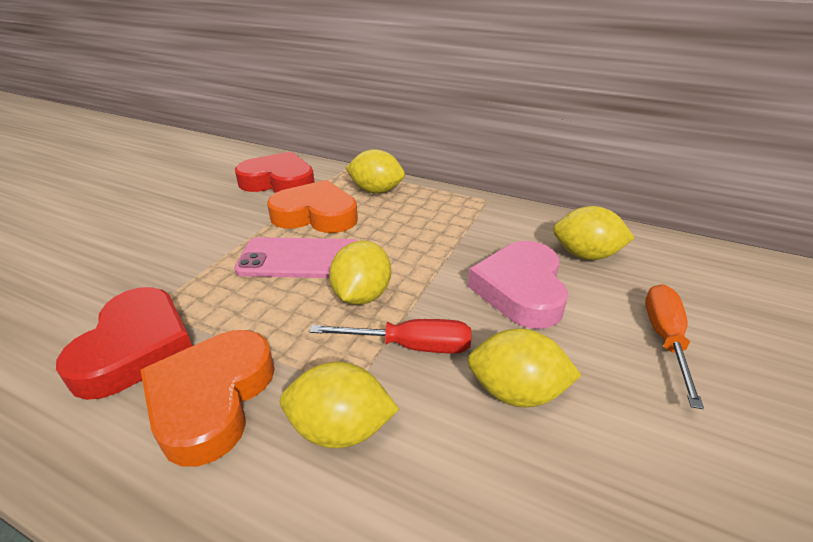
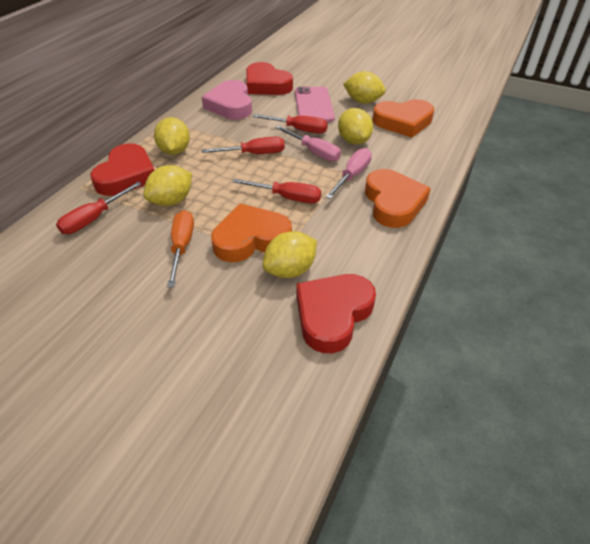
orange heart: 2 -> 3
pink screwdriver: 0 -> 2
red heart: 2 -> 3
red screwdriver: 1 -> 4

